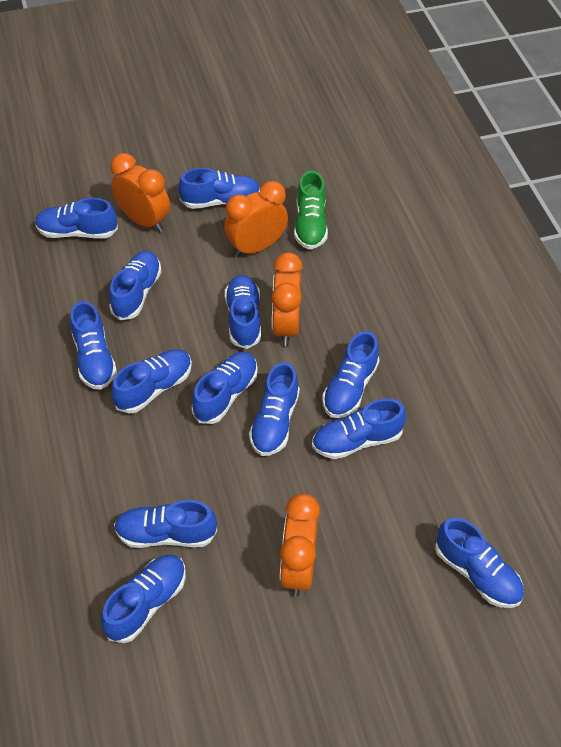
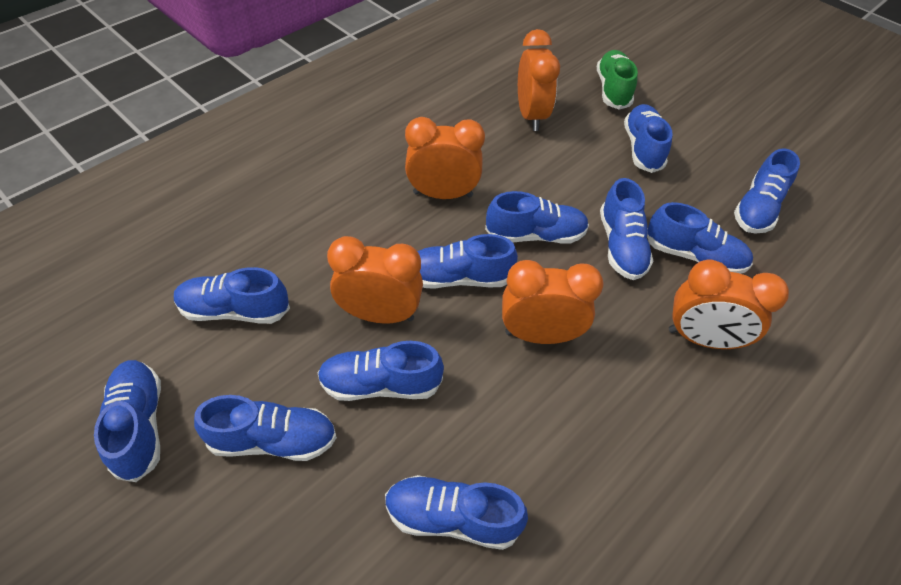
blue shoe: 13 -> 11
orange clock: 4 -> 5

